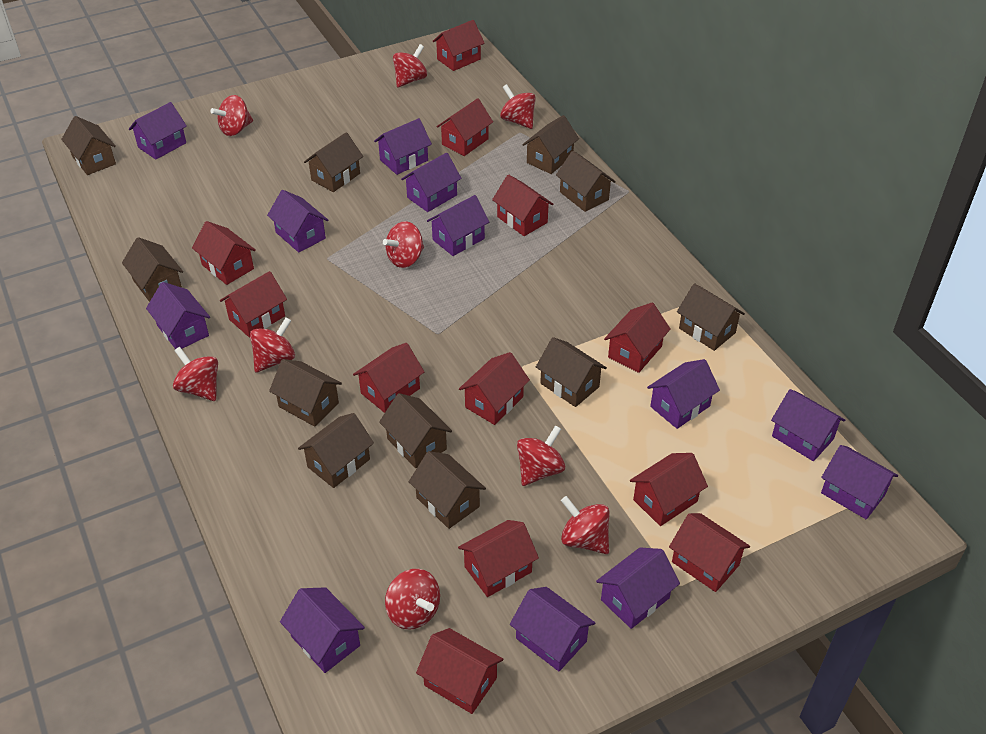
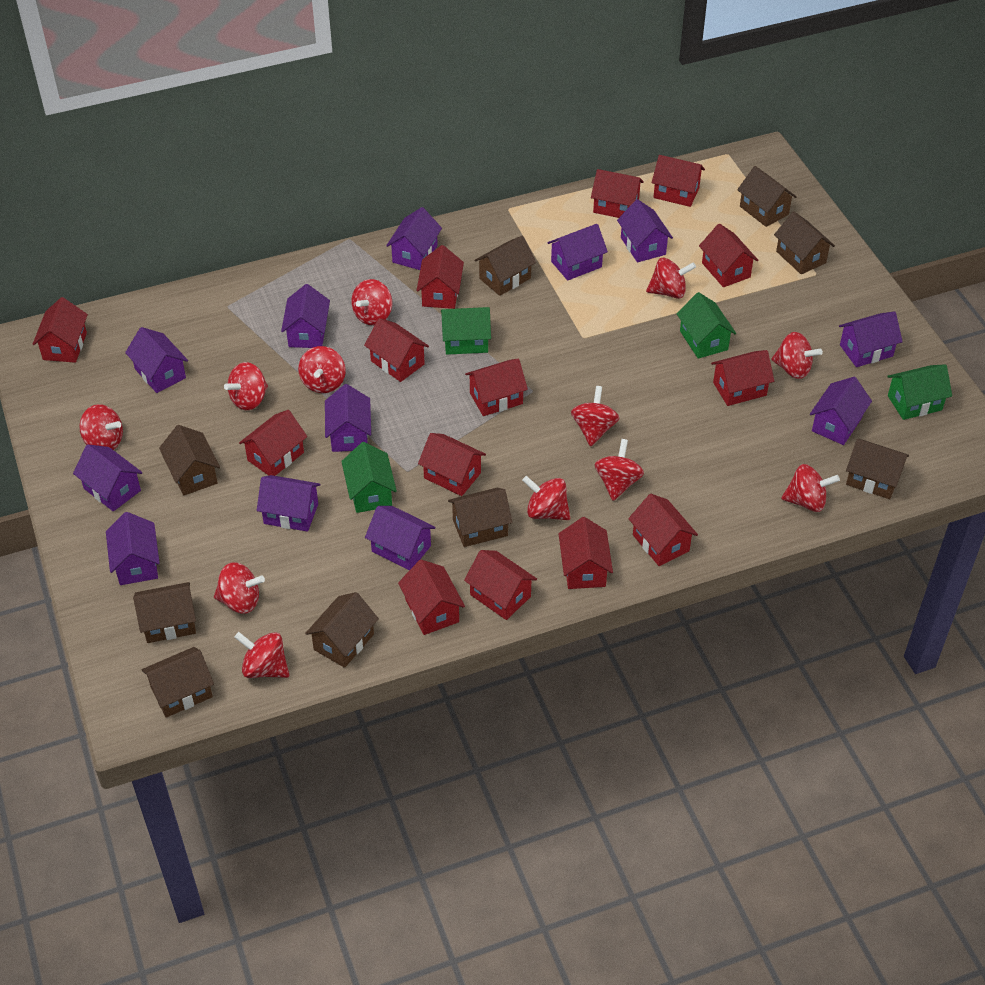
brown house: 11 -> 9
green house: 0 -> 4
red house: 12 -> 14
red spinning top: 9 -> 12

